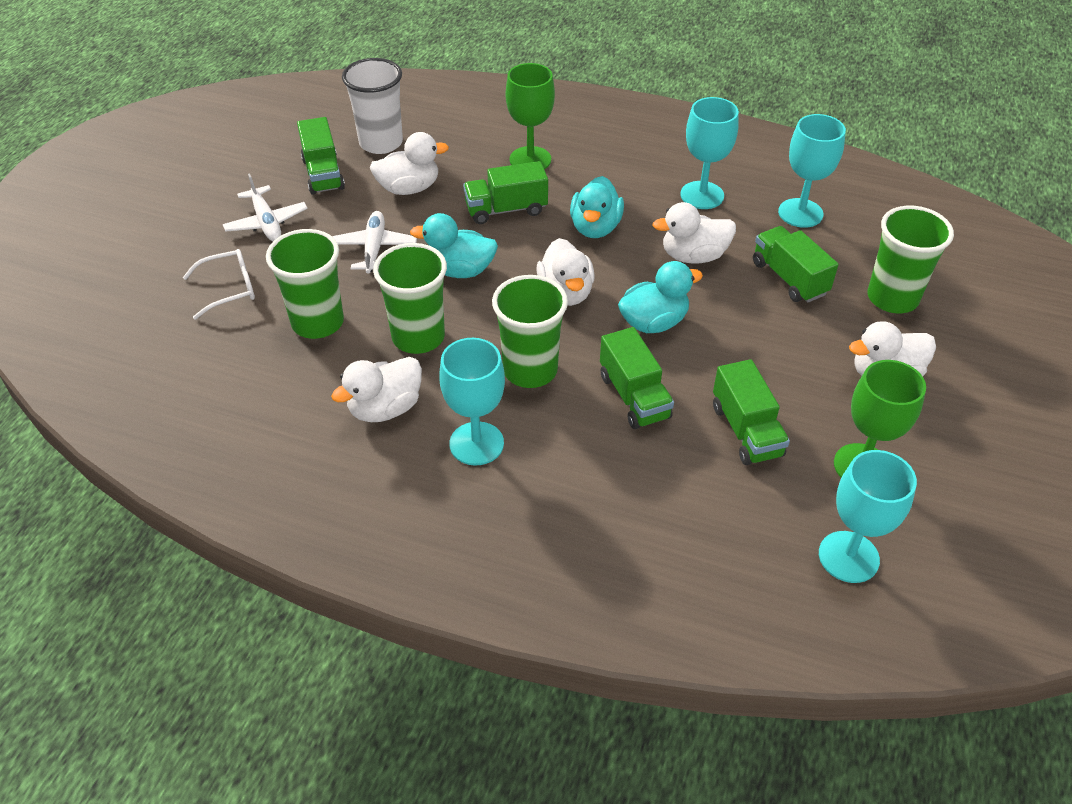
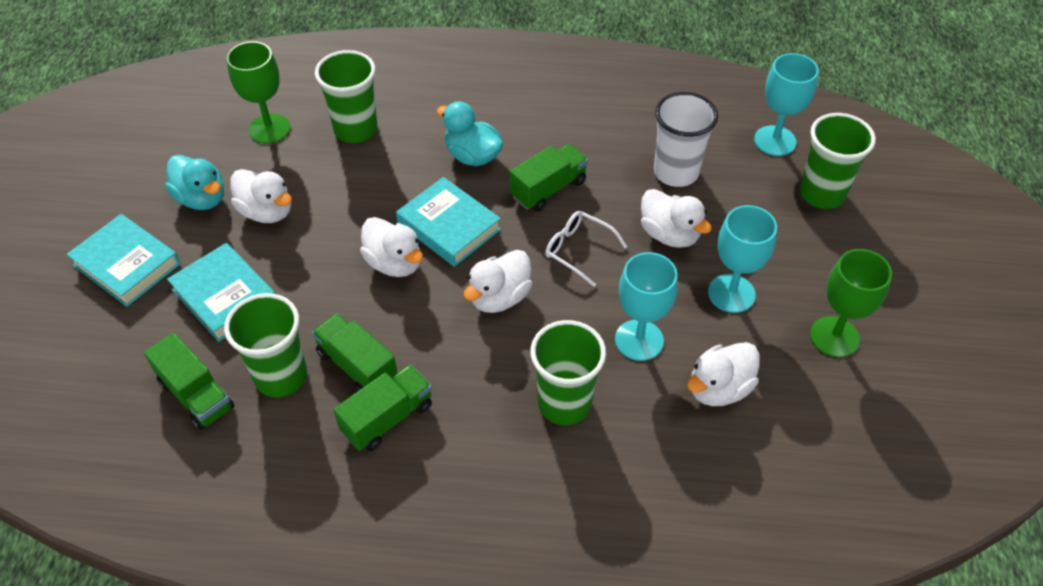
green truck: 5 -> 4
turquoise book: 0 -> 3
turquoise duck: 3 -> 2
turquoise goblet: 4 -> 3
white plane: 2 -> 0

